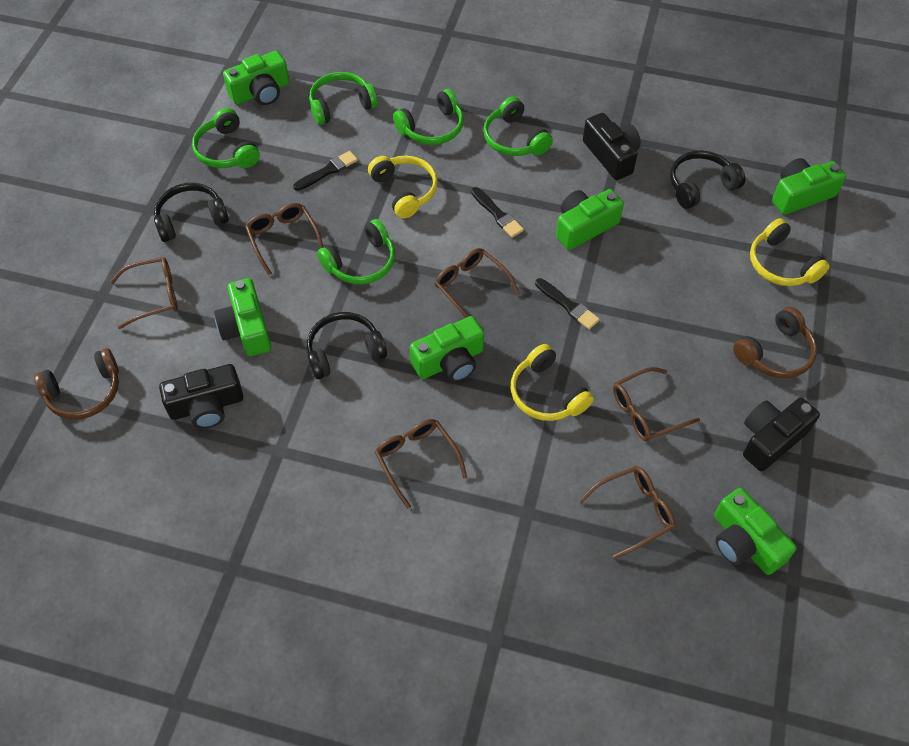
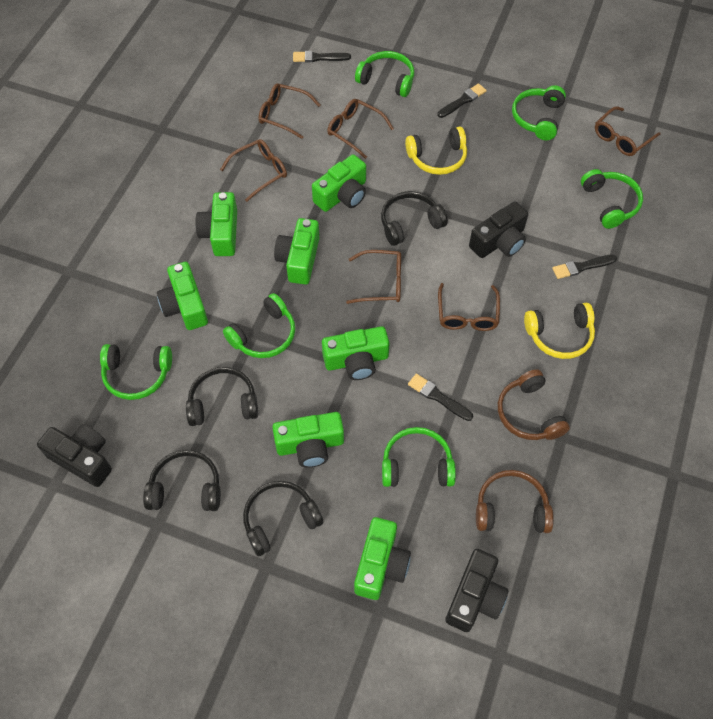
black brush: 3 -> 4
black headphones: 3 -> 4
green camera: 6 -> 7
green headphones: 5 -> 6
yellow headphones: 3 -> 2

